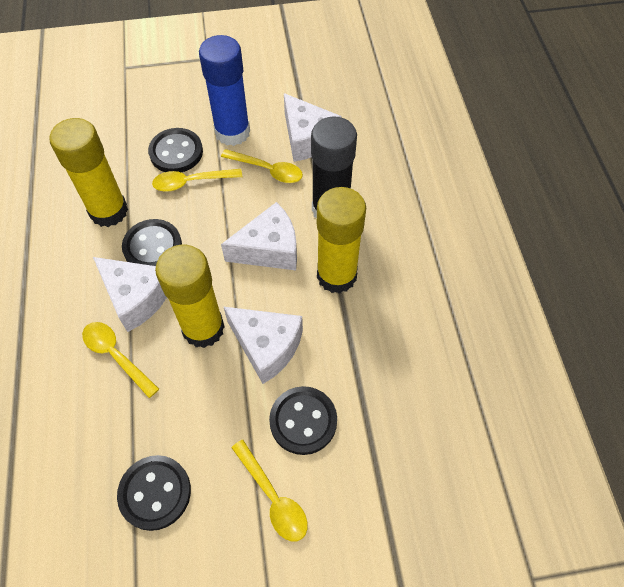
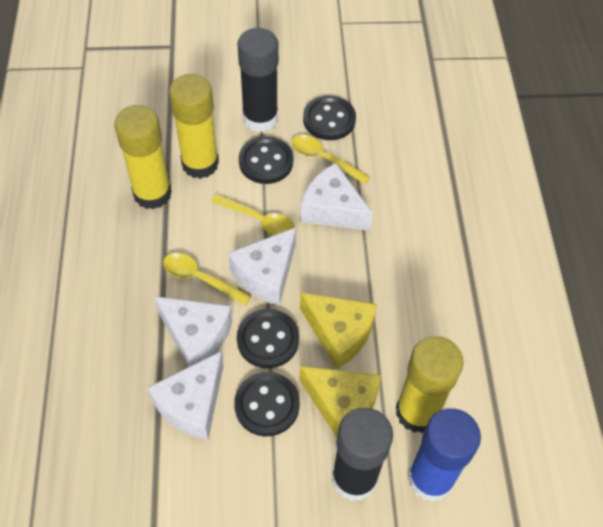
black glue stick: 1 -> 2
yellow cheese: 0 -> 2
yellow spoon: 4 -> 3

